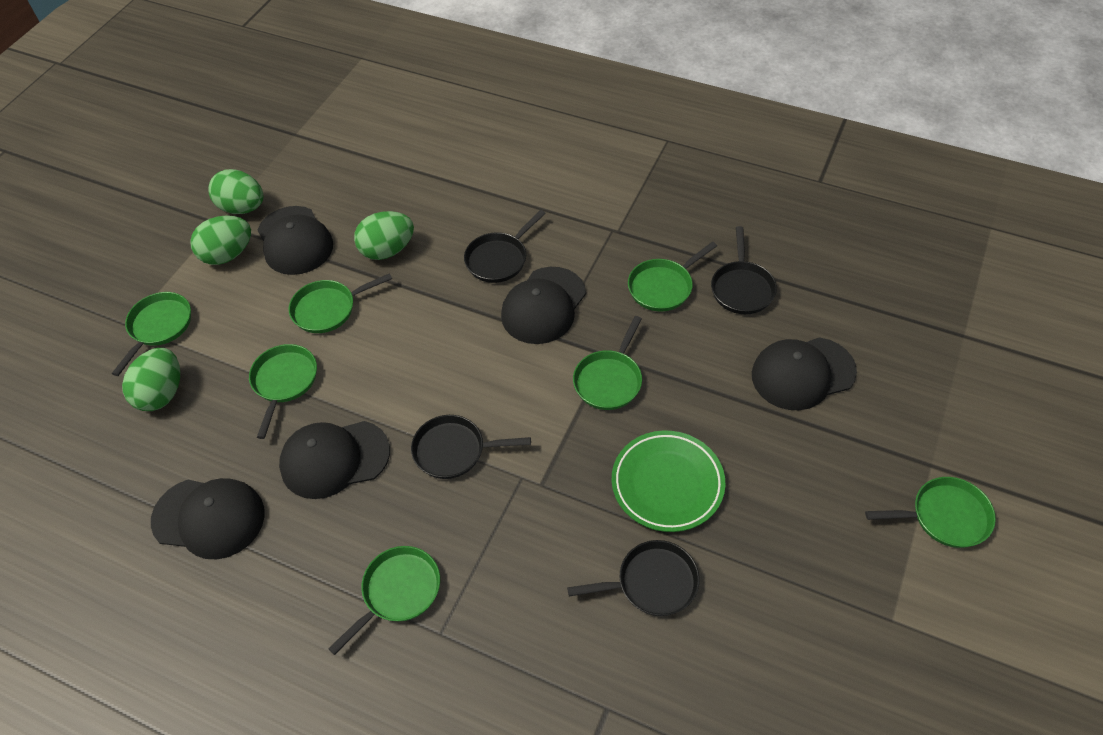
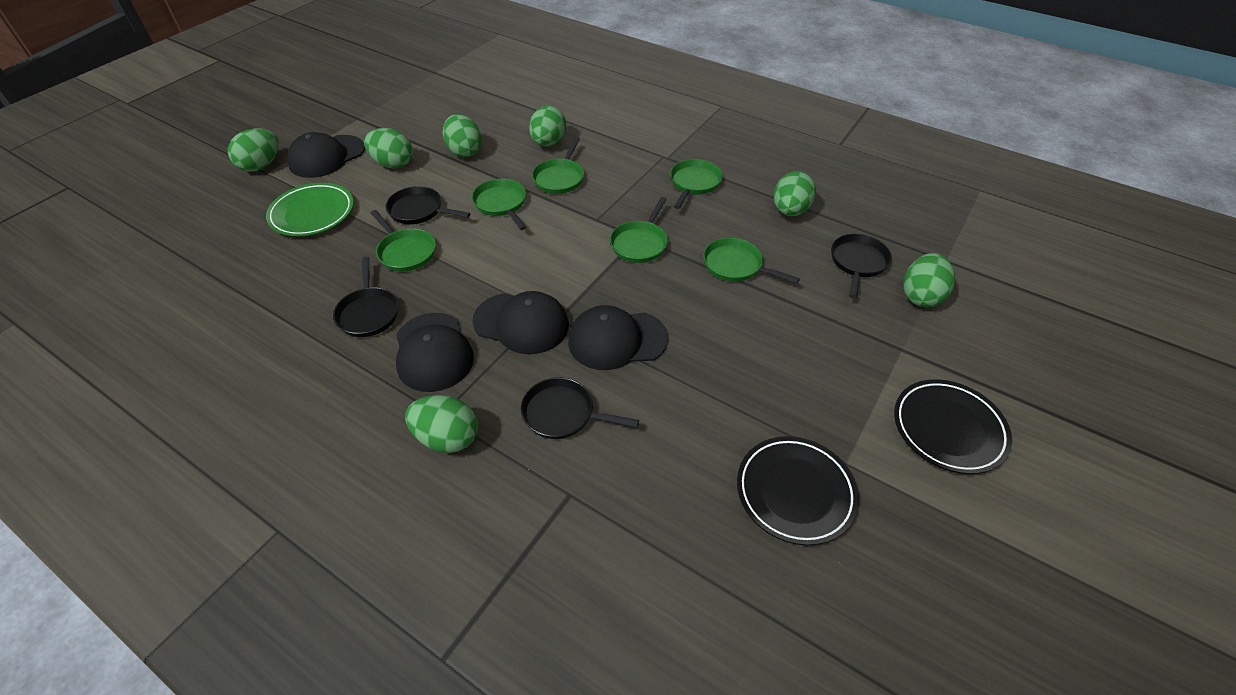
black cap: 5 -> 4
black plate: 0 -> 2
green egg: 4 -> 7
green pan: 7 -> 6

